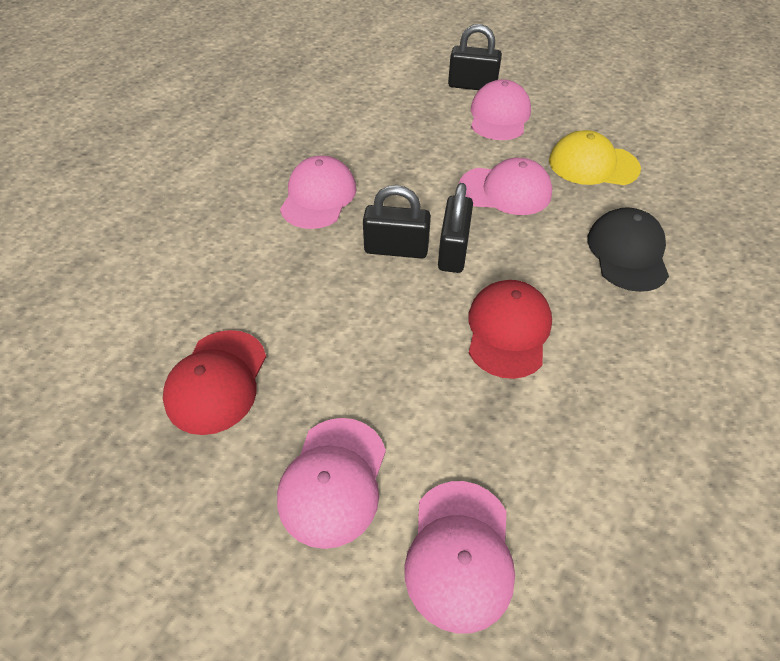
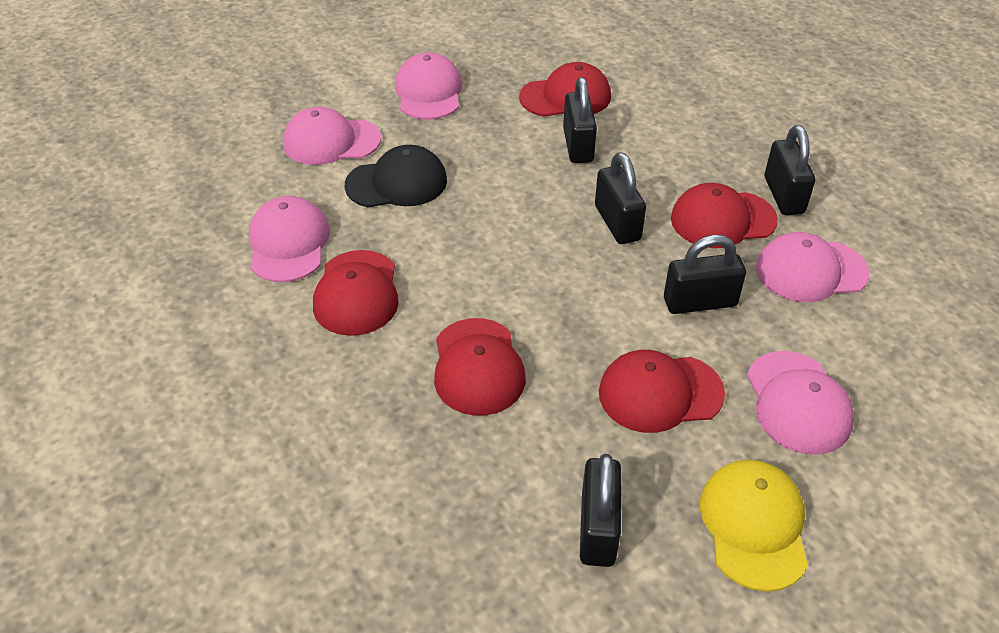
black padlock: 3 -> 5
red cap: 2 -> 5

